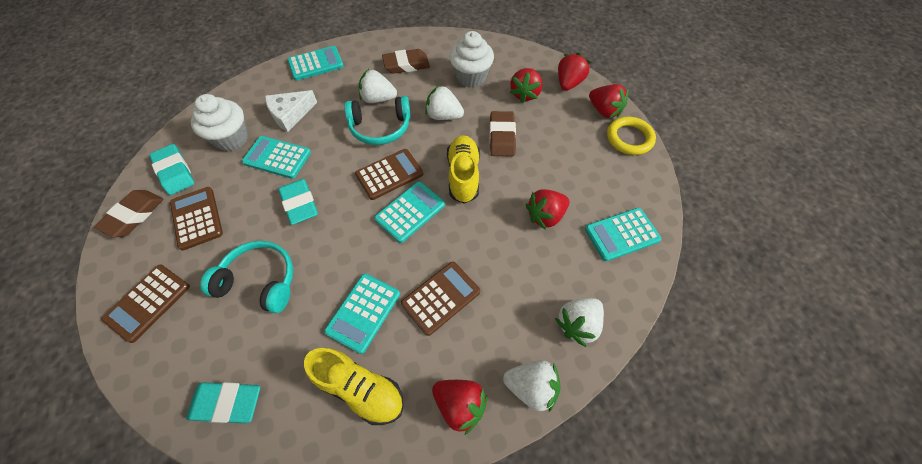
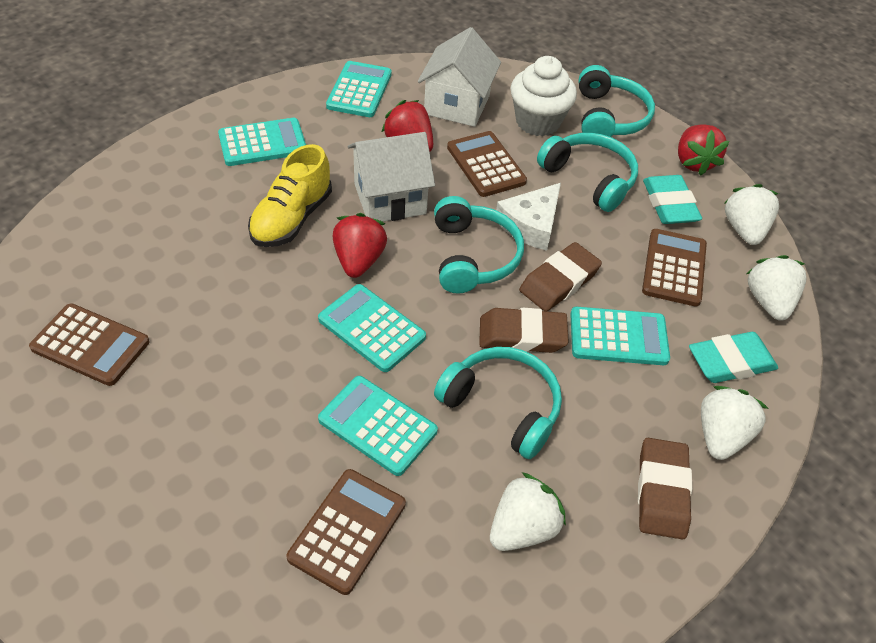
red strawberry: 5 -> 3
turquoise eraser: 3 -> 2
turquoise headphones: 2 -> 4
white cupcake: 2 -> 1
white house: 0 -> 2
yellow ring: 1 -> 0
yellow shoe: 2 -> 1

